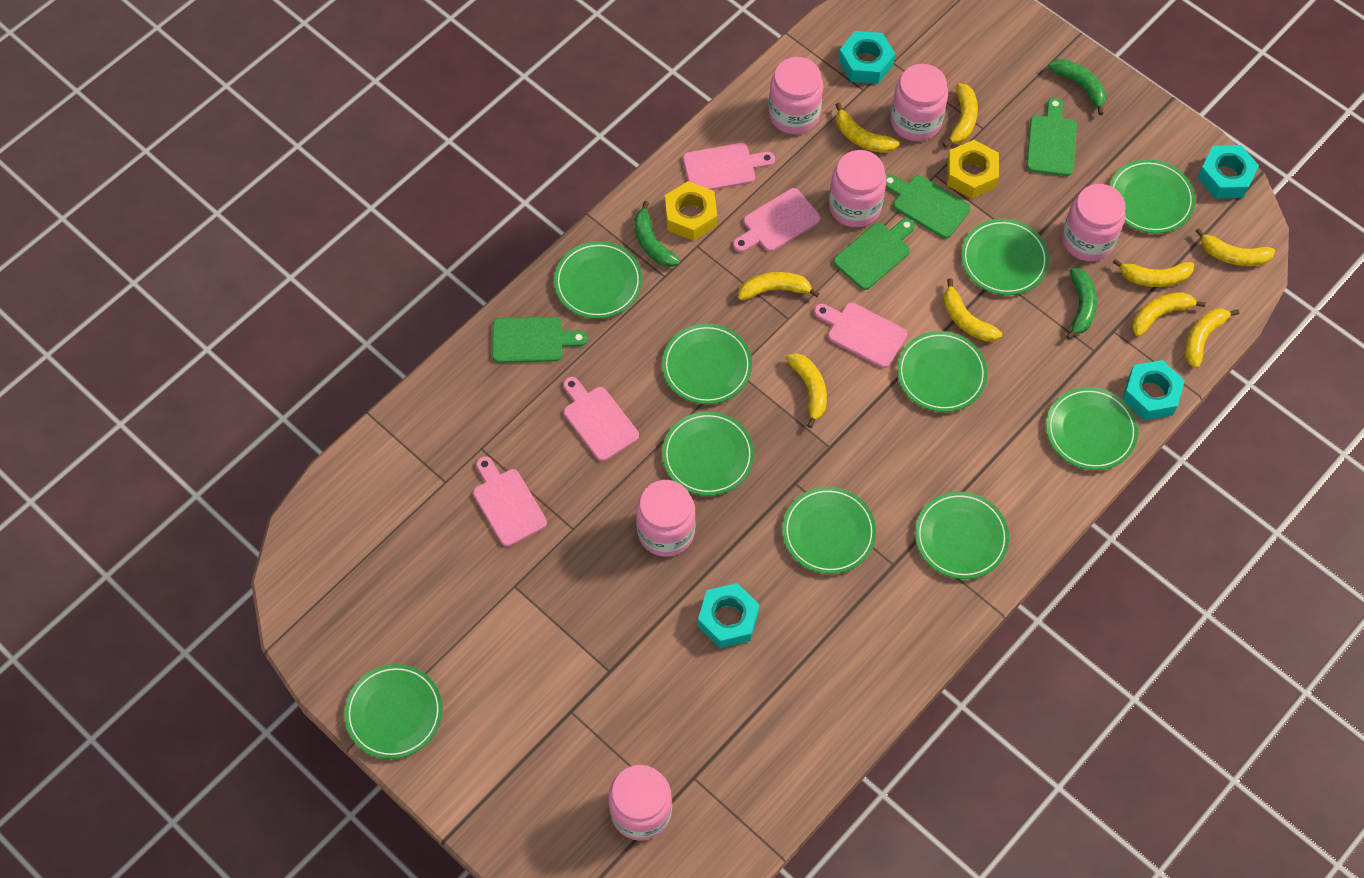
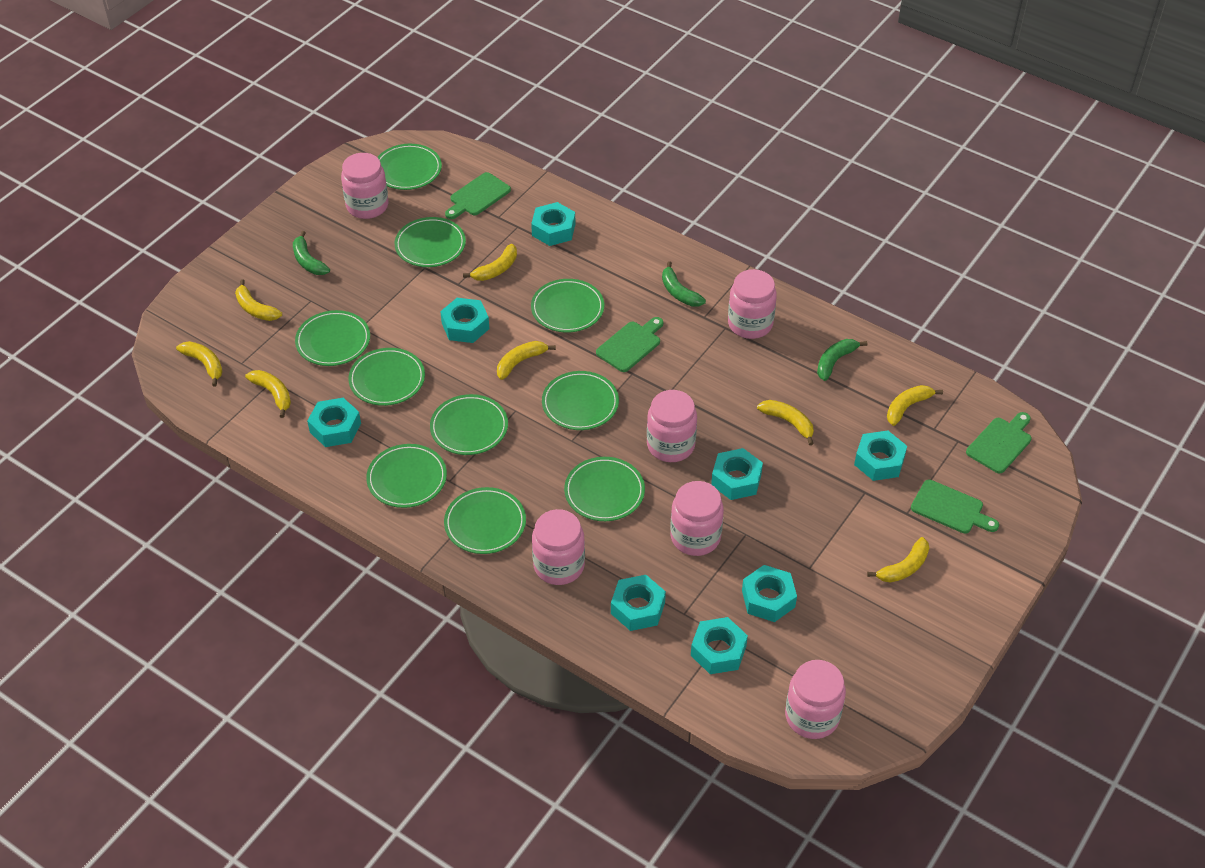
pink cutting board: 5 -> 0
turquoise nut: 4 -> 8
yellow banana: 9 -> 8
yellow nut: 2 -> 0

